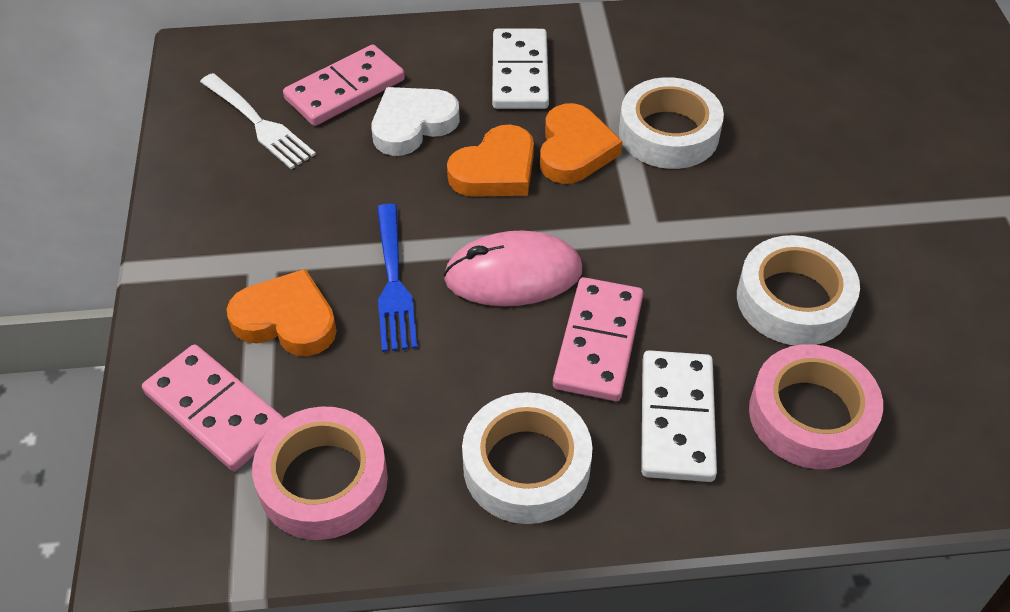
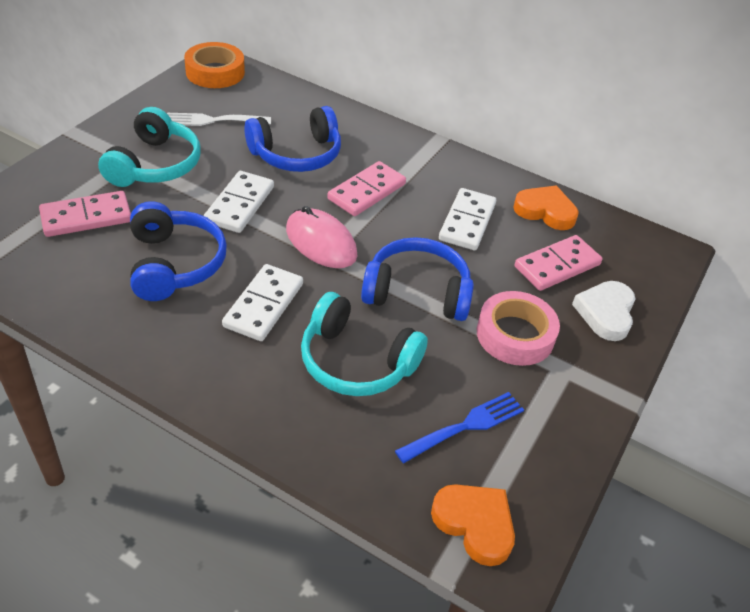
blue headphones: 0 -> 3
orange heart: 3 -> 2
orange tape: 0 -> 1
pink tape: 2 -> 1
turquoise headphones: 0 -> 2
white domino: 2 -> 3
white tape: 3 -> 0

